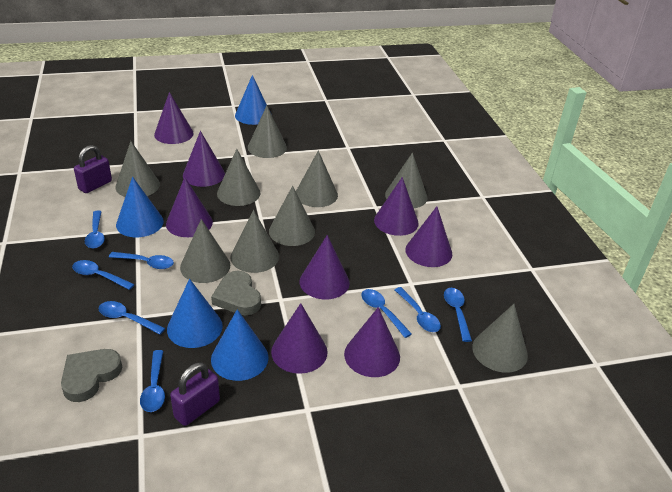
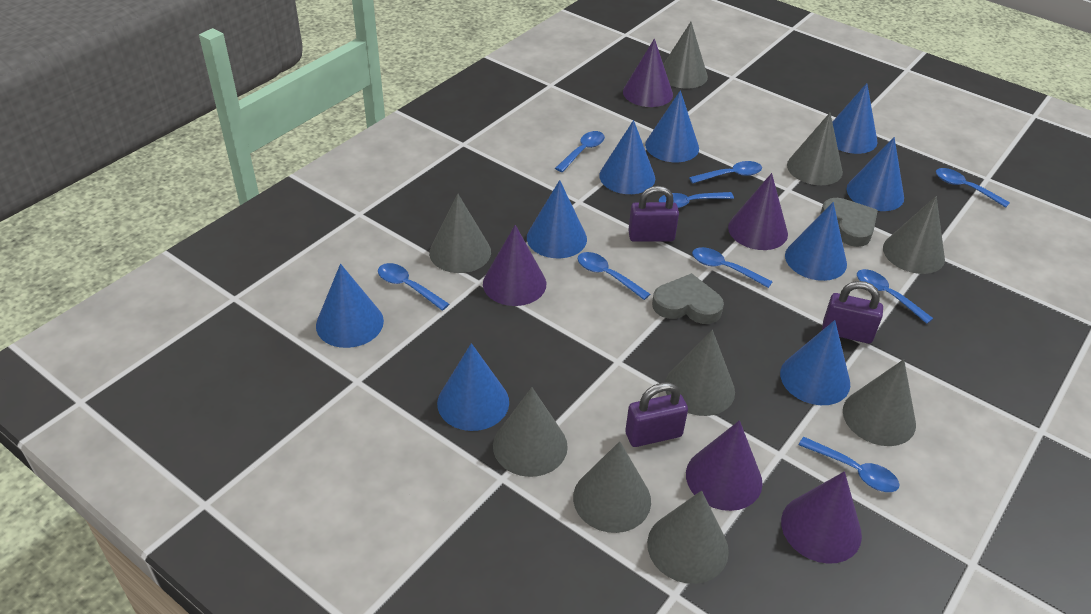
blue cone: 4 -> 9
blue spoon: 8 -> 9
purple cone: 8 -> 5
purple padlock: 2 -> 3

